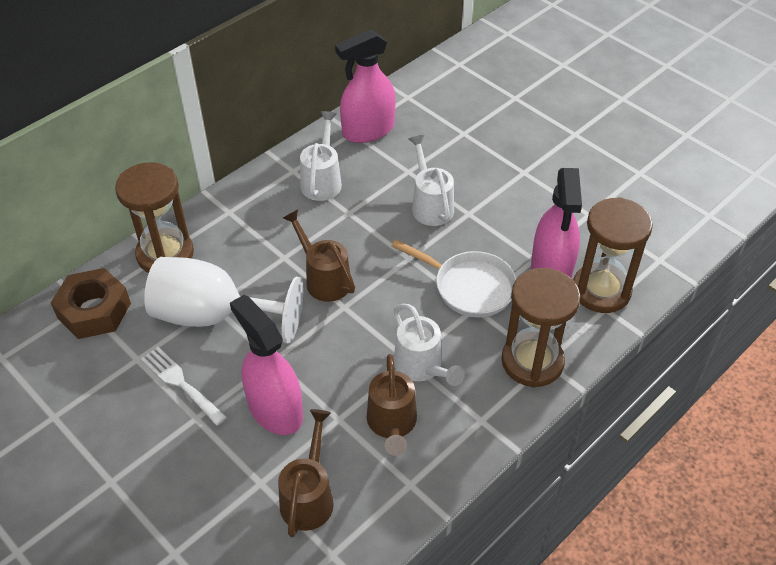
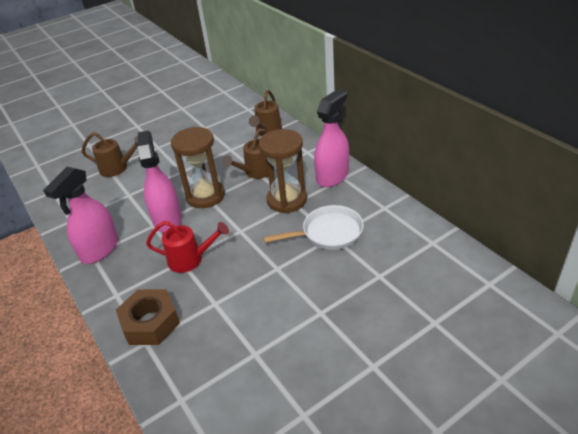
brown hourglass: 3 -> 2
red watering can: 0 -> 1
white fork: 1 -> 0
white goblet: 1 -> 0
white watering can: 3 -> 0

